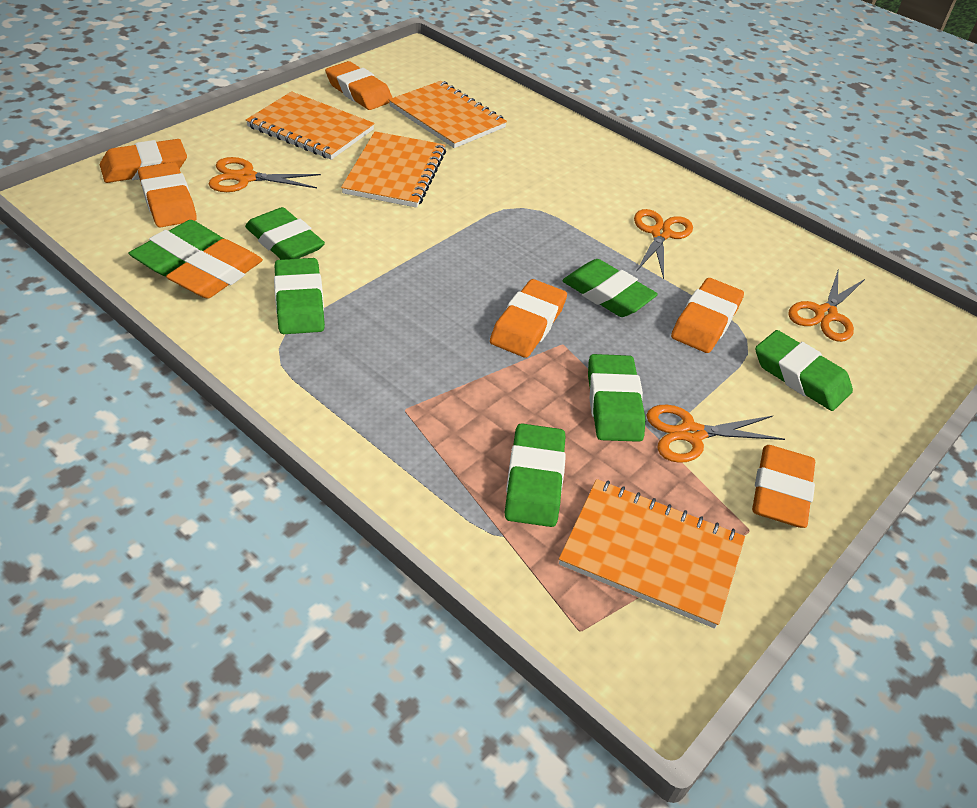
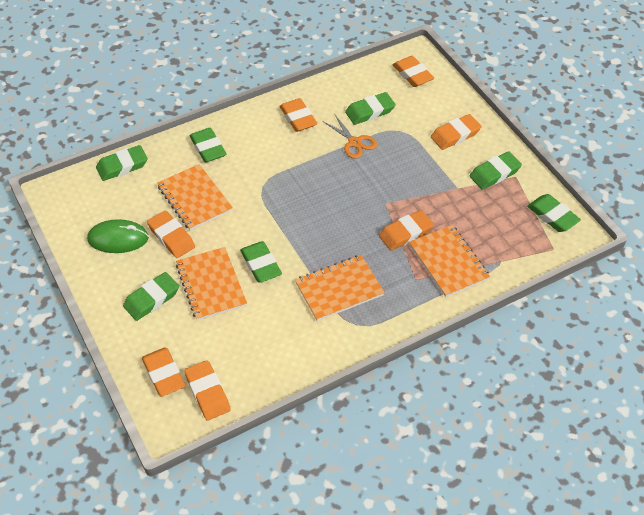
green mouse: 0 -> 1
orange scissors: 4 -> 1

